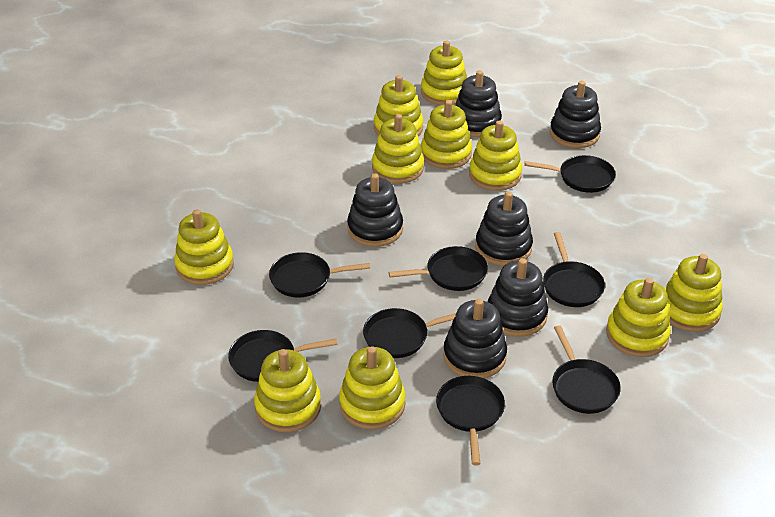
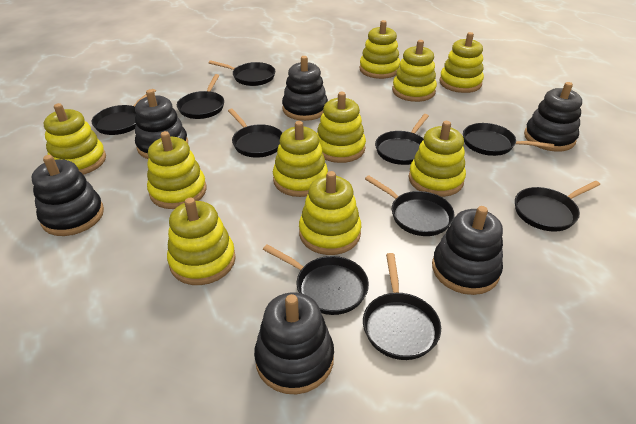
black pan: 8 -> 10

